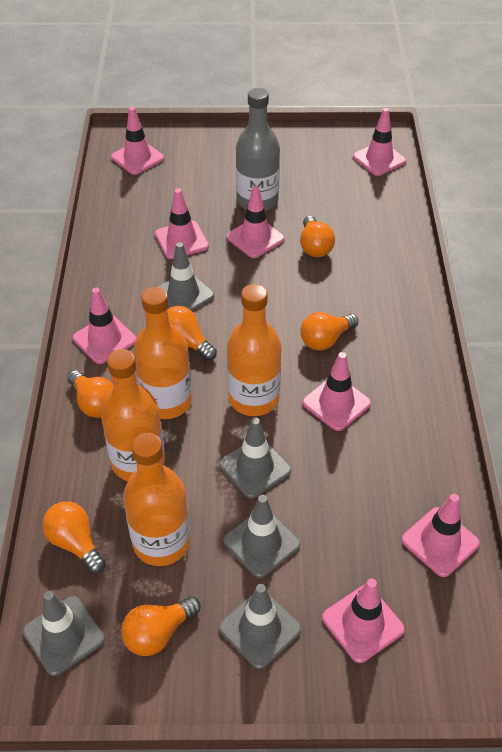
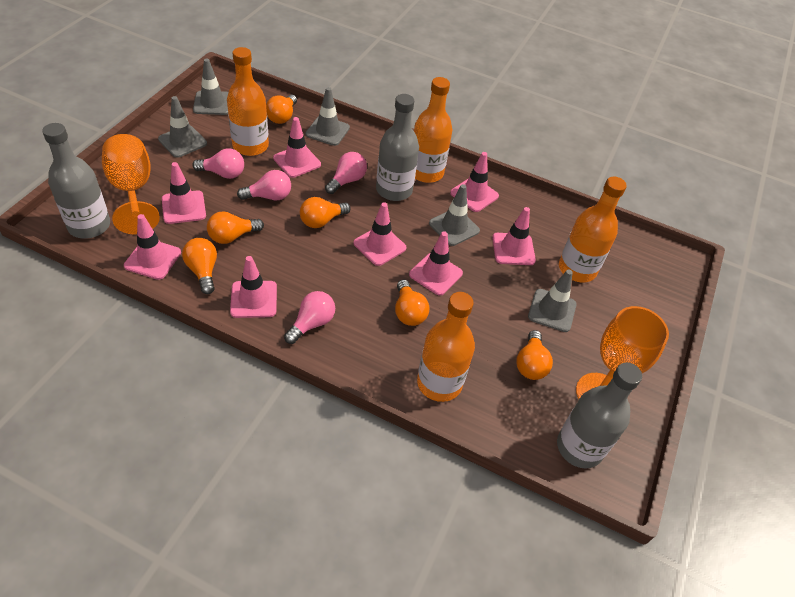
grey bottle: 1 -> 3
orange goblet: 0 -> 2
pink light bulb: 0 -> 4

